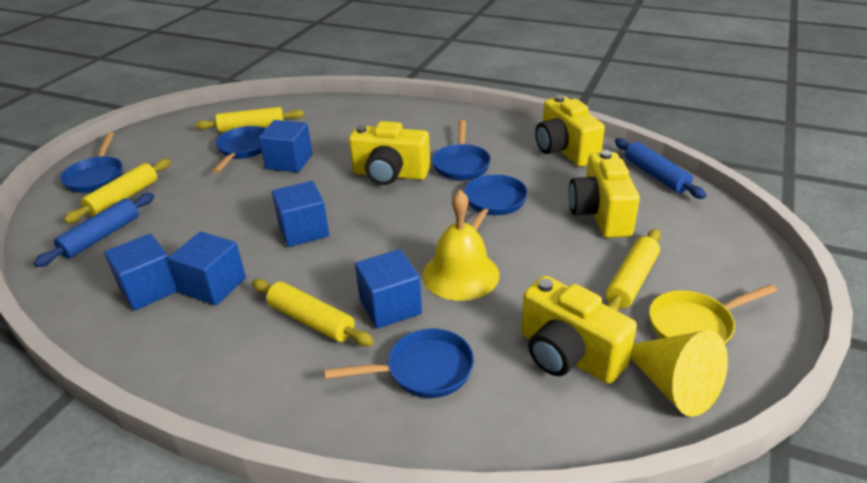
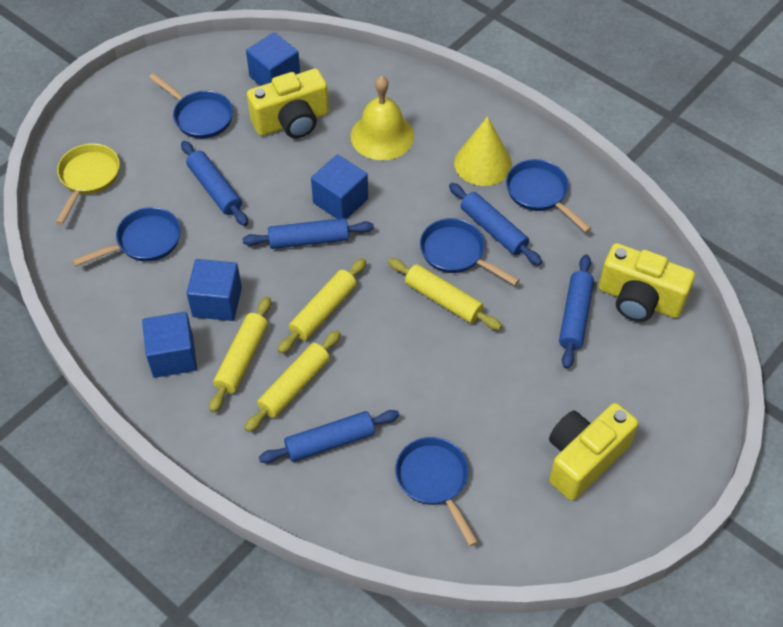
blue cube: 5 -> 4
blue rolling pin: 2 -> 5
yellow camera: 4 -> 3

